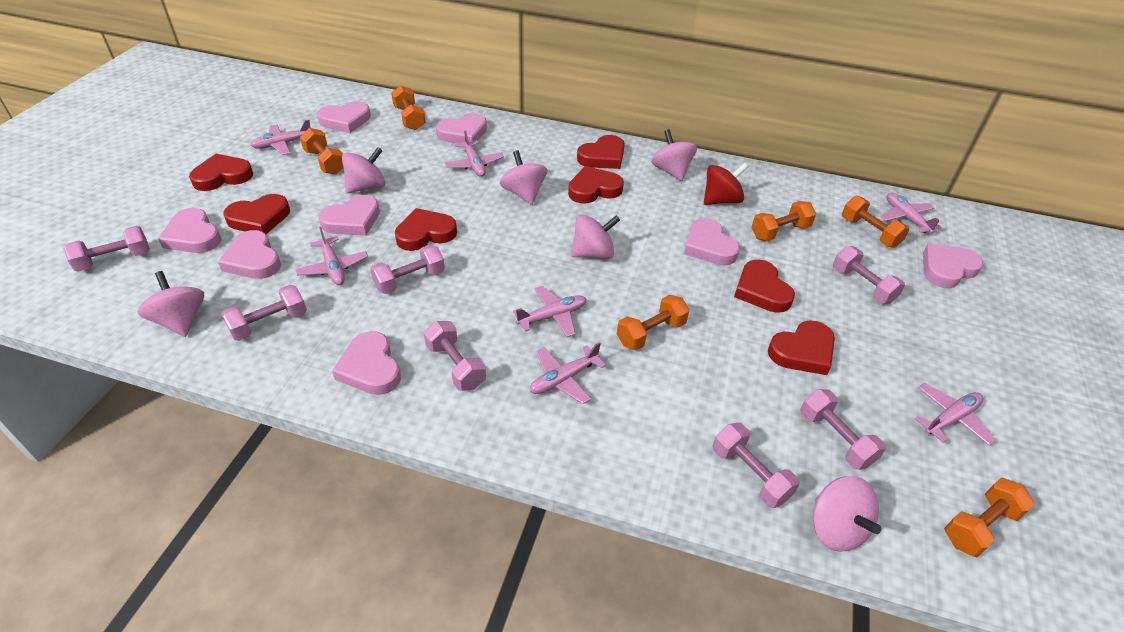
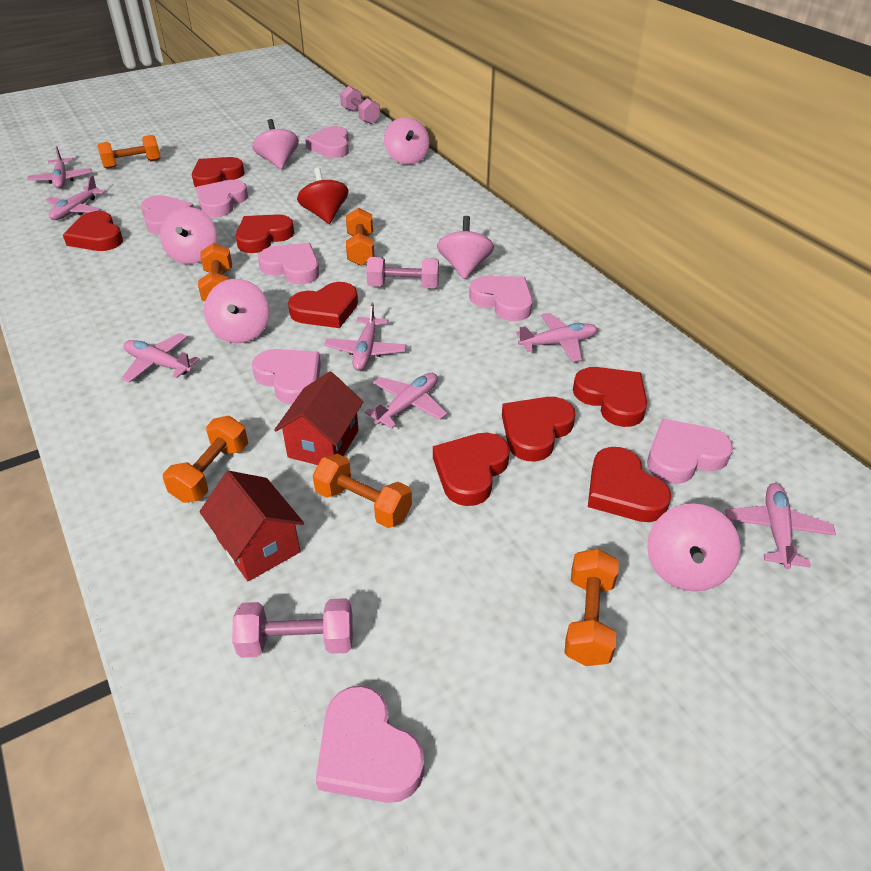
pink dumbbell: 7 -> 3
red heart: 7 -> 8
red house: 0 -> 2

